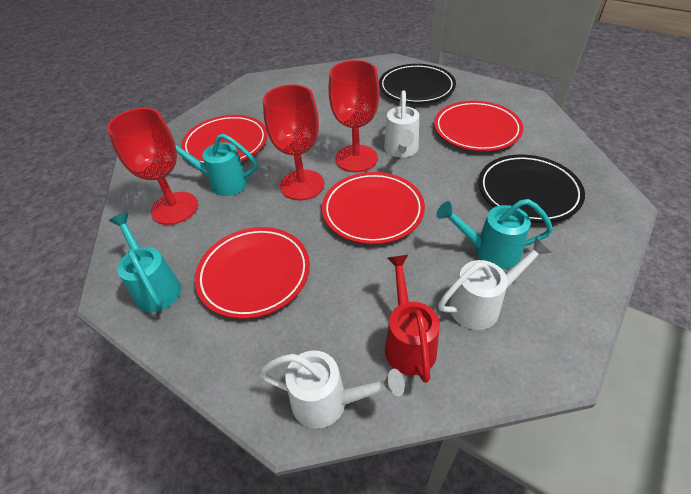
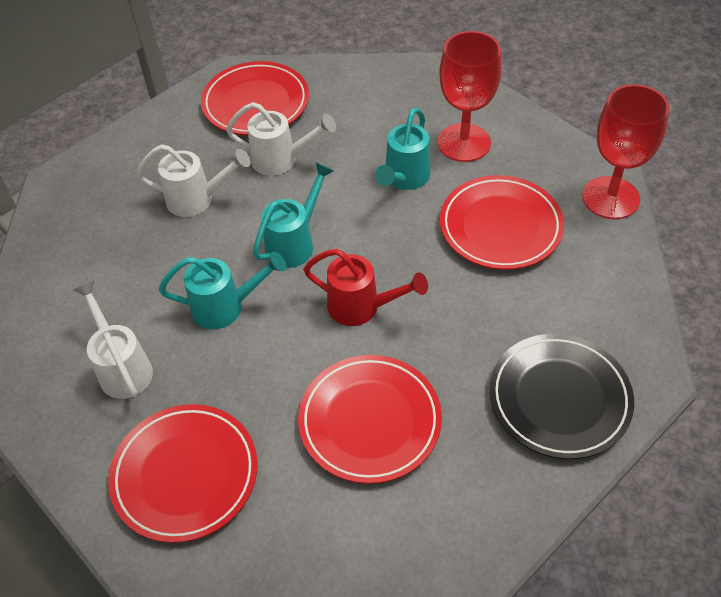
black plate: 2 -> 1
red goblet: 3 -> 2

